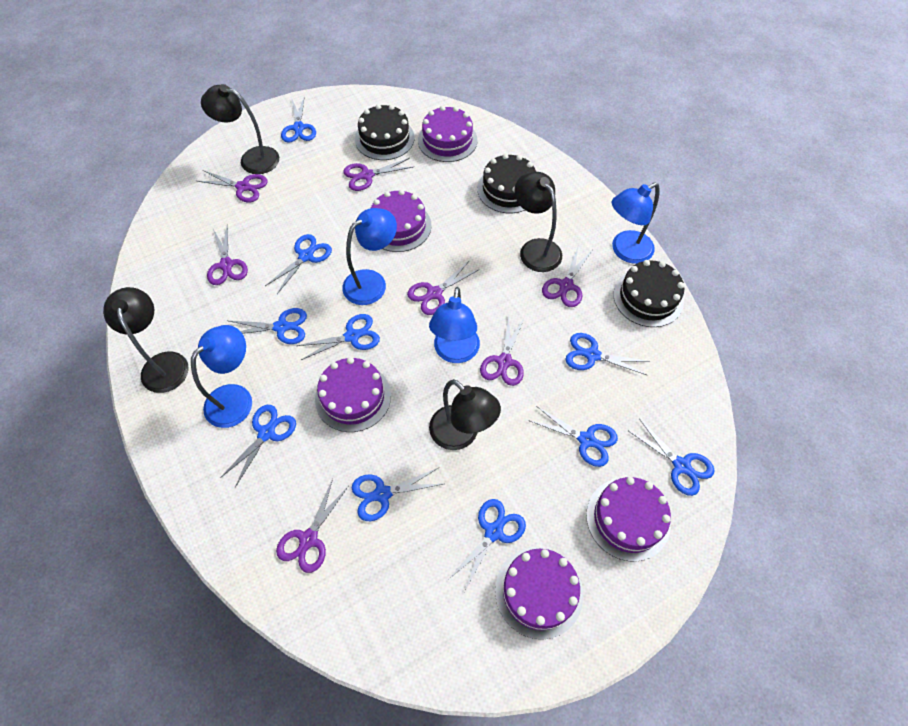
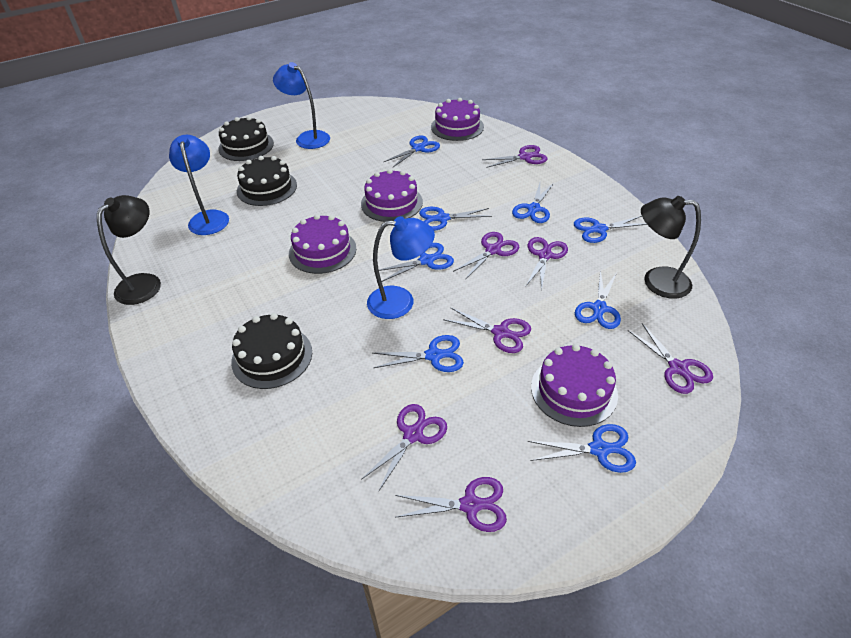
black lamp: 4 -> 2
blue lamp: 4 -> 3
blue scissors: 10 -> 8
purple cake: 5 -> 4

